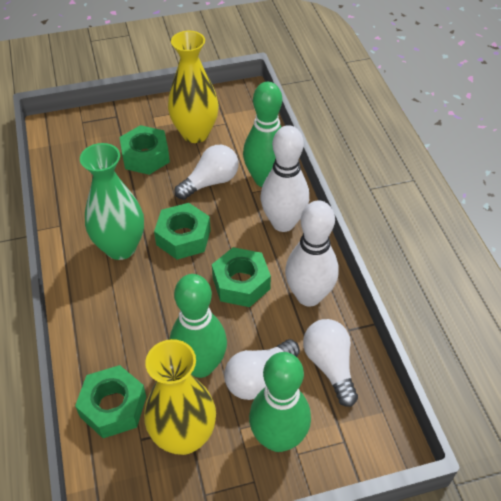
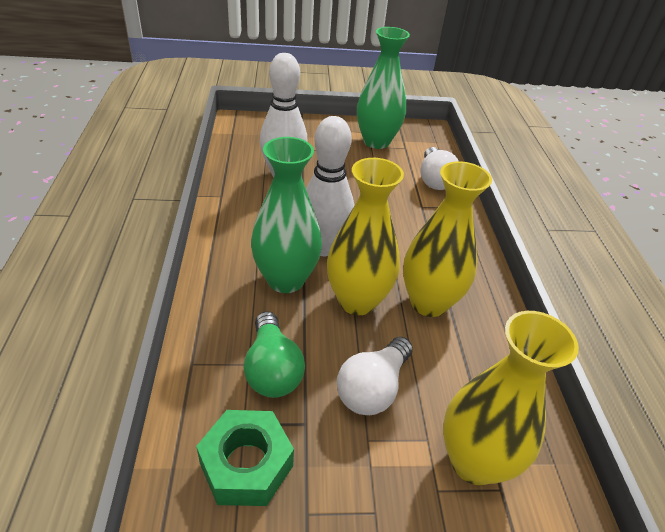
green bowling pin: 3 -> 0
green light bulb: 0 -> 1
green nut: 4 -> 1
green vase: 1 -> 2
white light bulb: 3 -> 2
yellow vase: 2 -> 3

